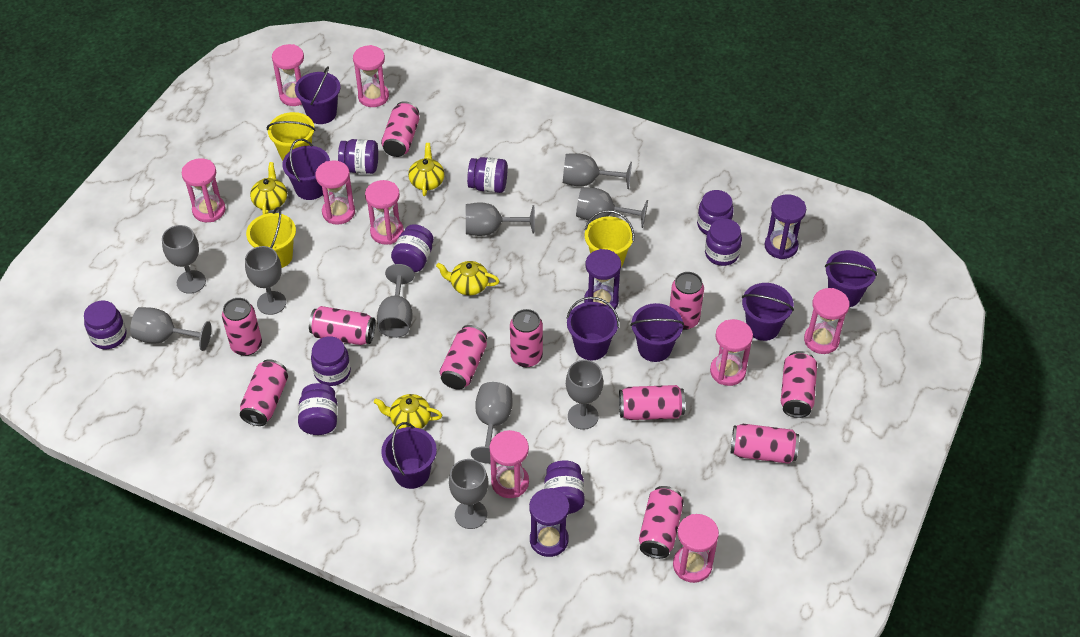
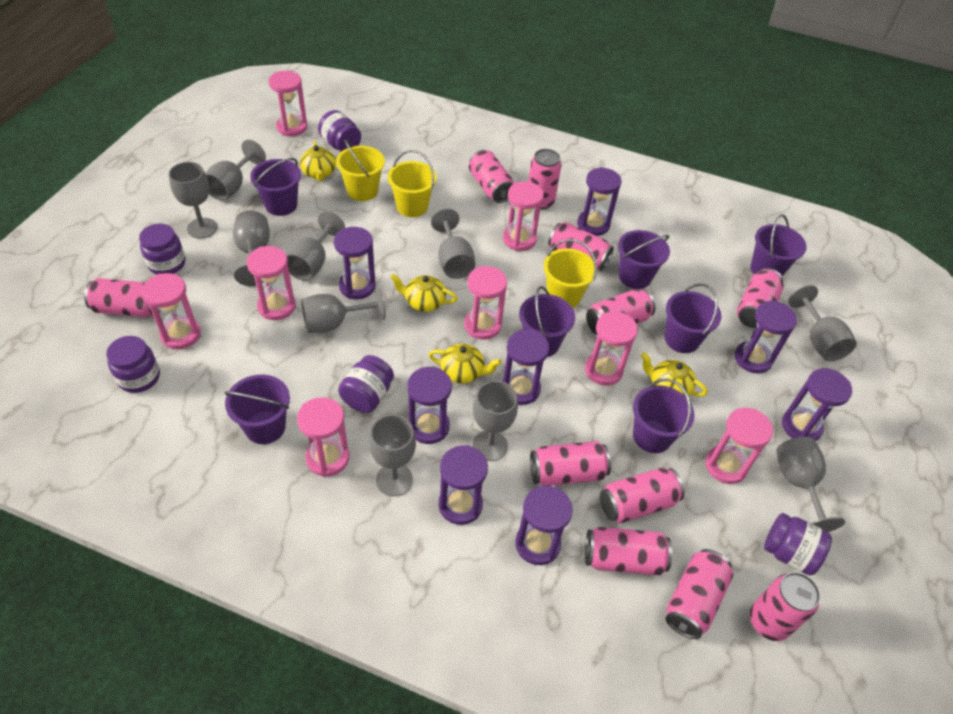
pink hourglass: 9 -> 8
purple hourglass: 3 -> 8
purple jar: 9 -> 5

